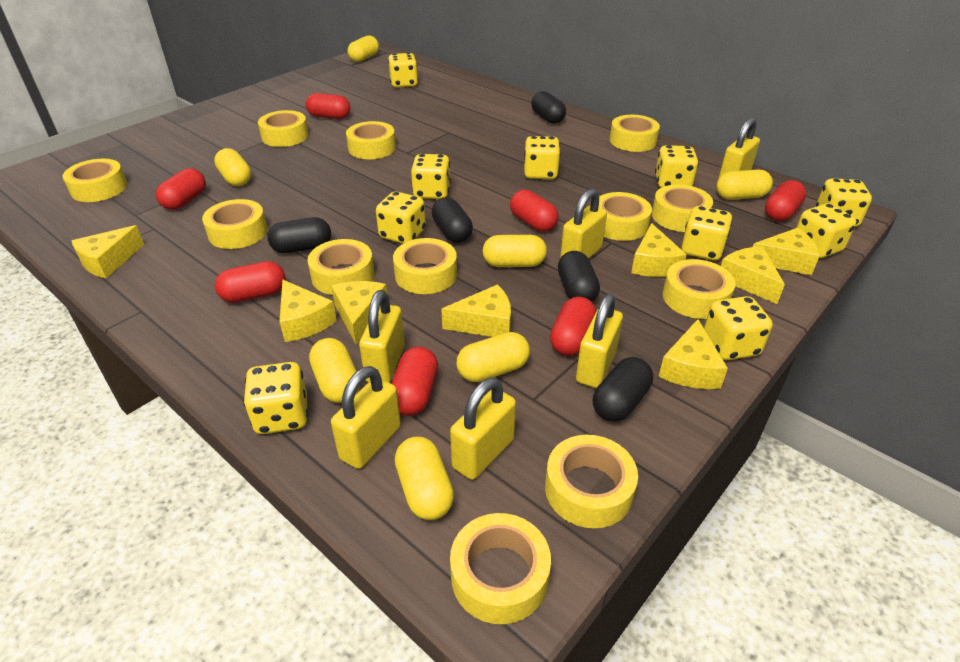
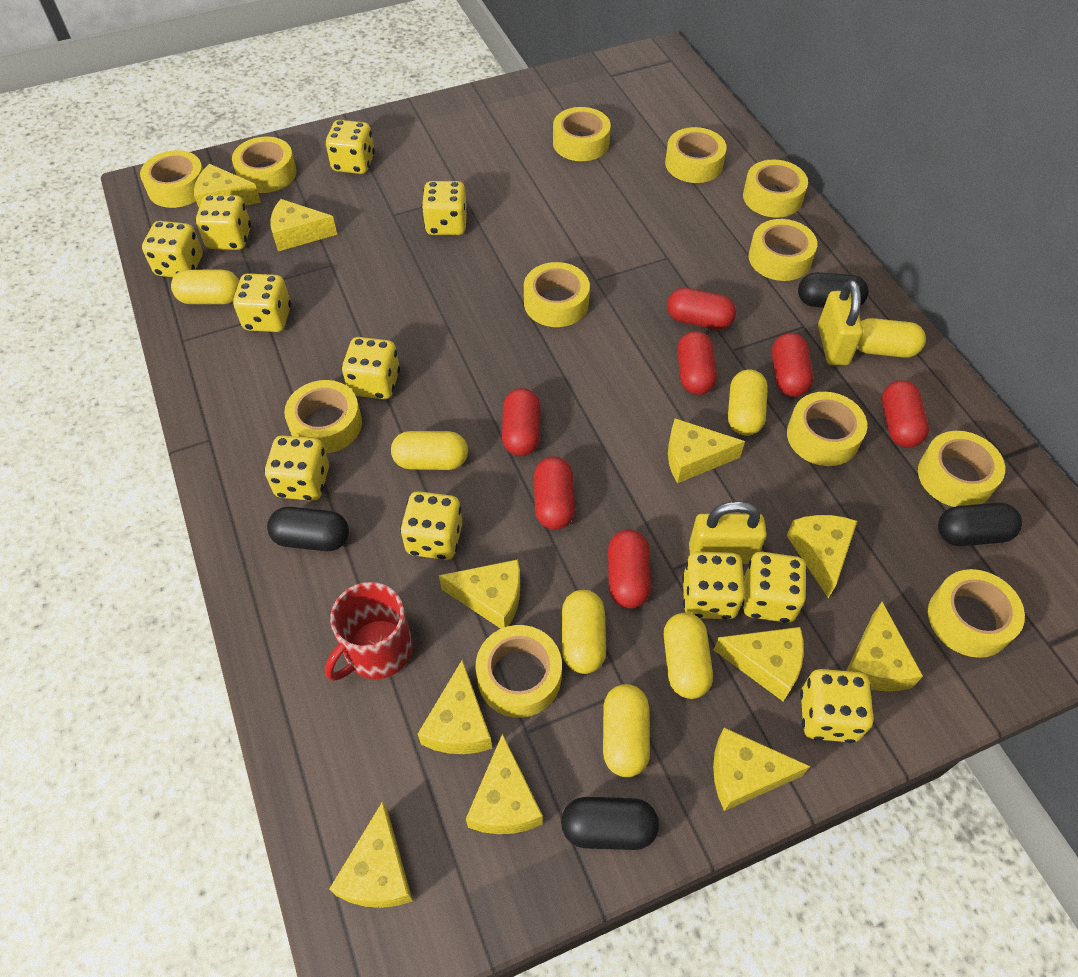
black capsule: 5 -> 4
red mug: 0 -> 1
yellow cheese: 8 -> 11
yellow dice: 10 -> 11
yellow padlock: 6 -> 2

